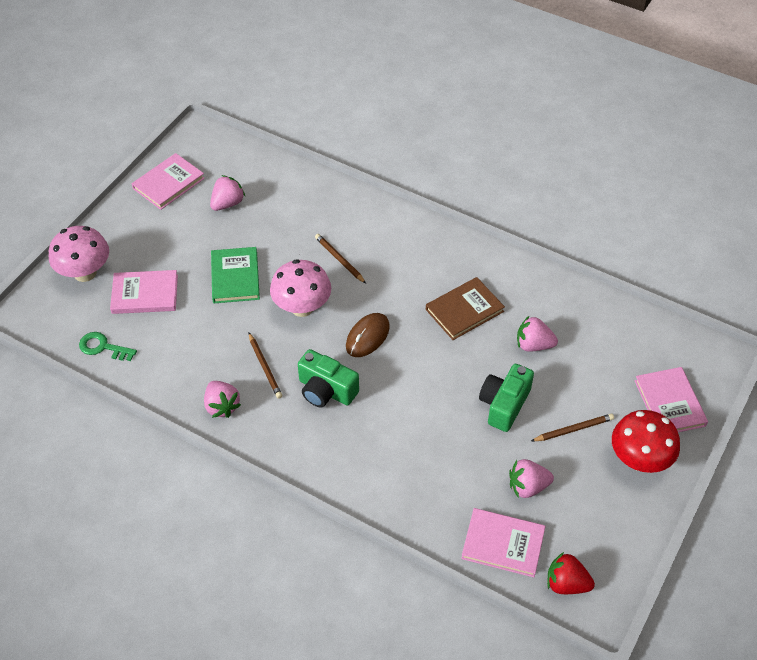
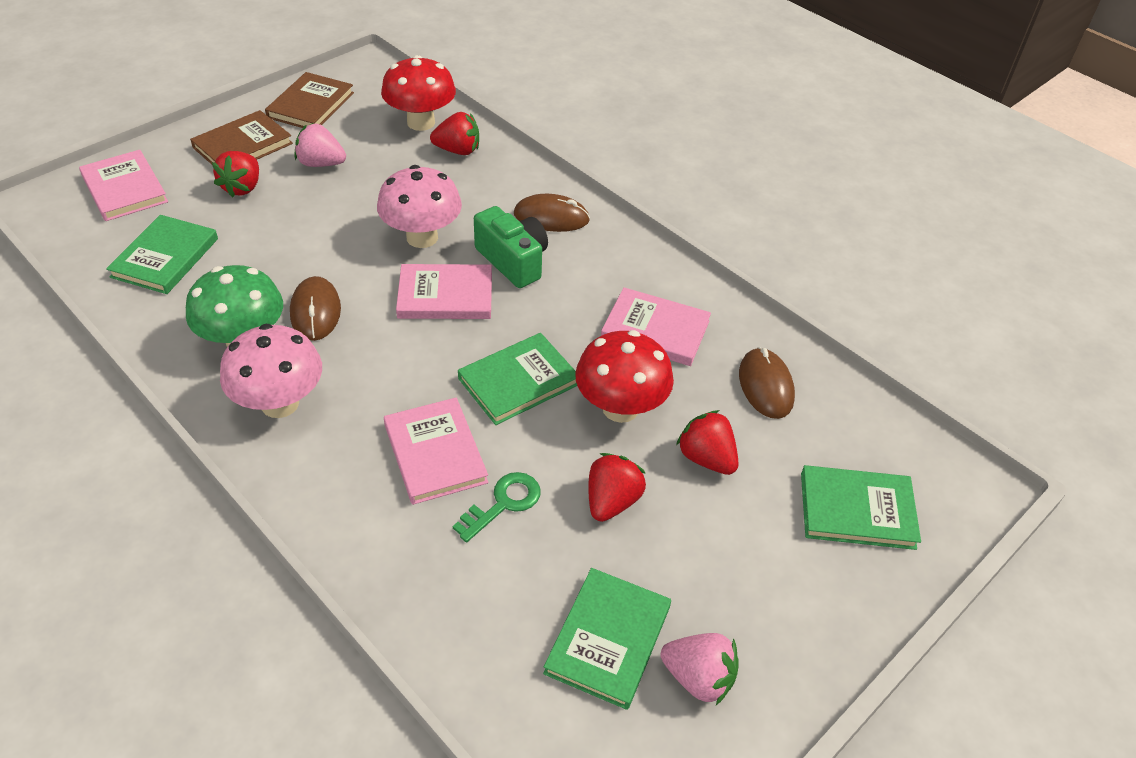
brown book: 1 -> 2
brown mouse: 1 -> 3
brown pencil: 3 -> 0
green book: 1 -> 4
green camera: 2 -> 1
green mushroom: 0 -> 1
pink strawberry: 4 -> 2
red mushroom: 1 -> 2
red strawberry: 1 -> 4

